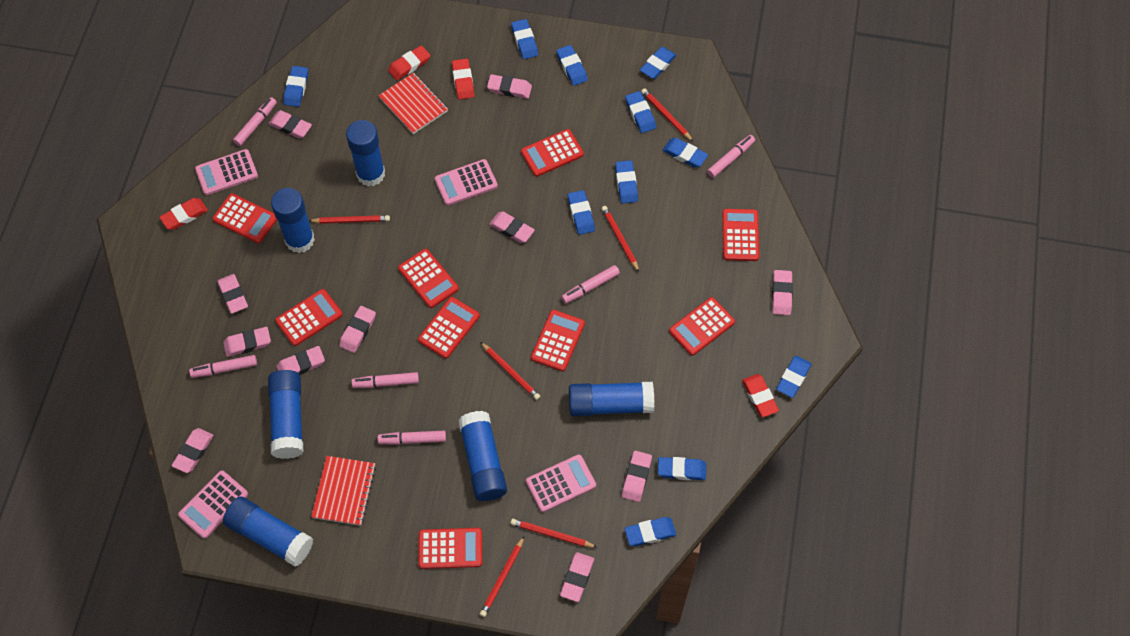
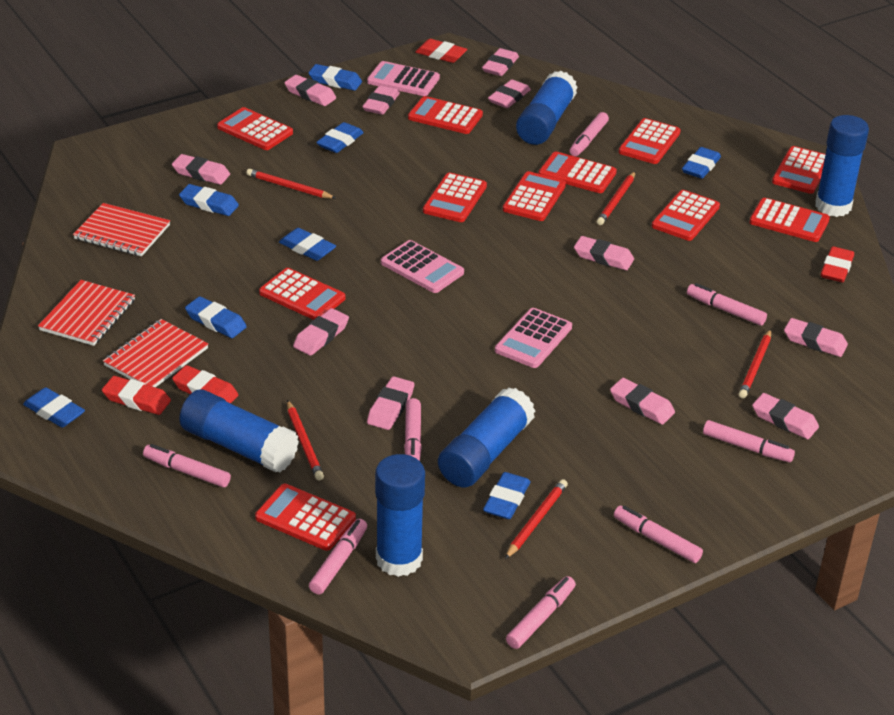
blue eraser: 11 -> 8
blue glue stick: 6 -> 5
pink calculator: 4 -> 3
pink marker: 6 -> 8
red calculator: 9 -> 11
red notebook: 2 -> 3
red pencil: 6 -> 5

